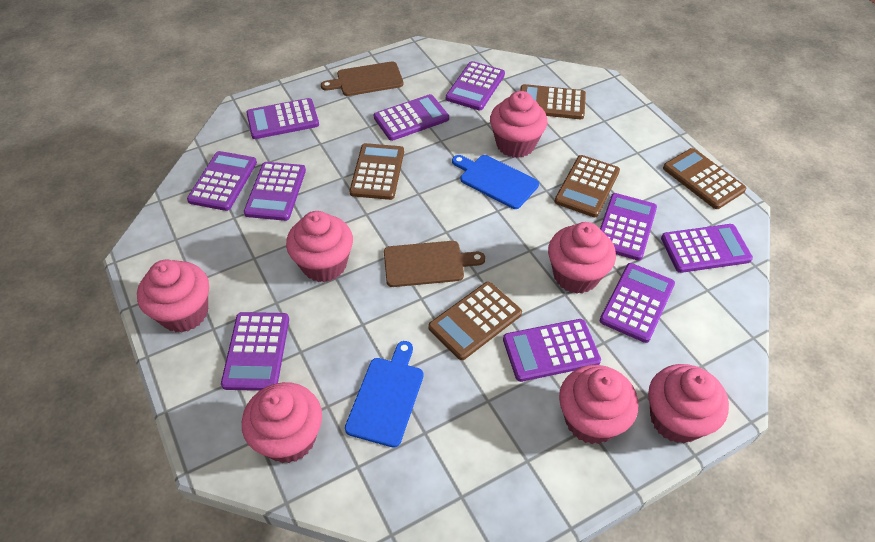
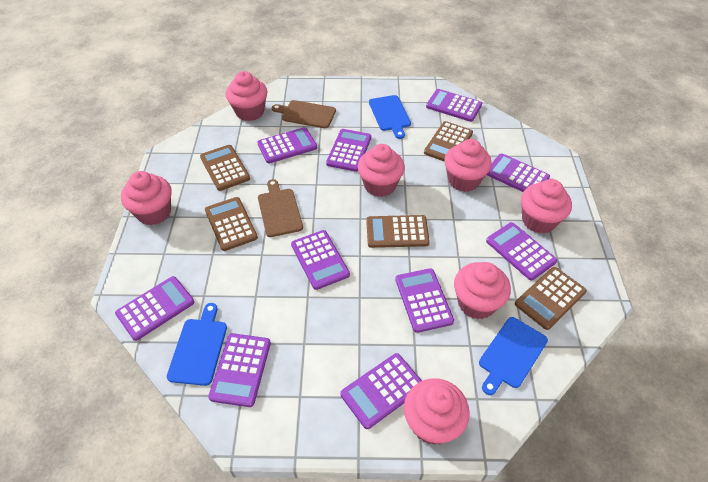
blue cutting board: 2 -> 3

